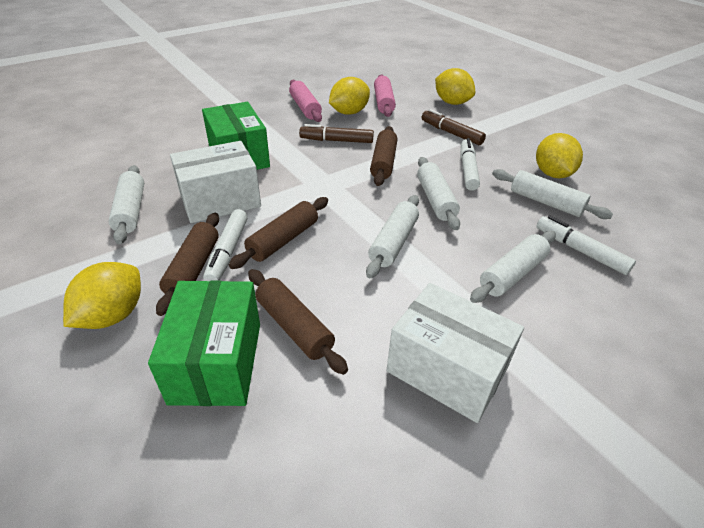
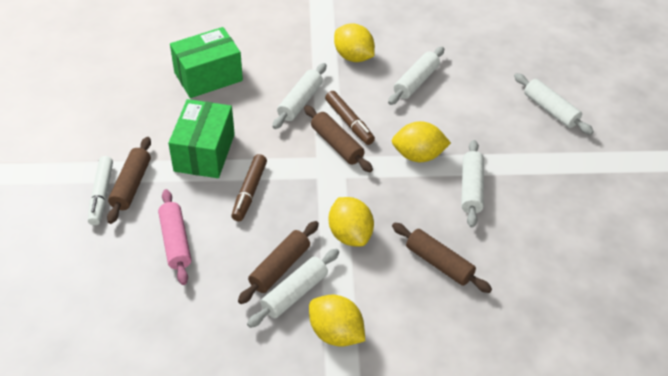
pink rolling pin: 2 -> 1
white box: 2 -> 0
white marker: 3 -> 1

